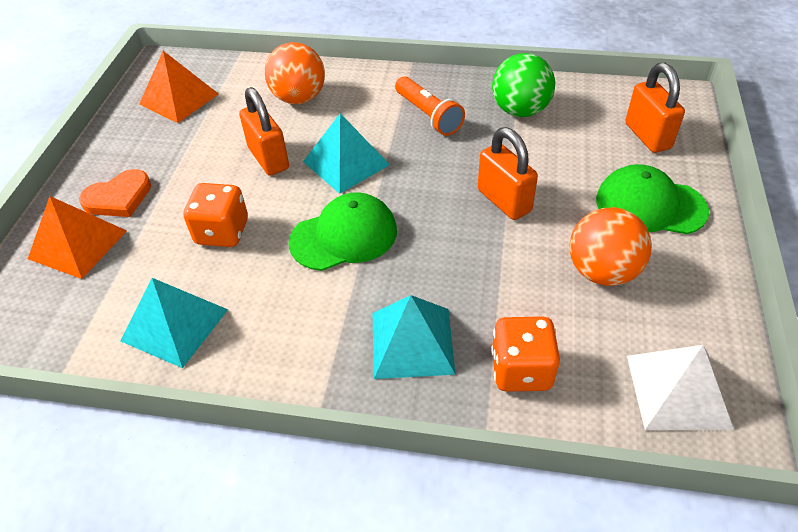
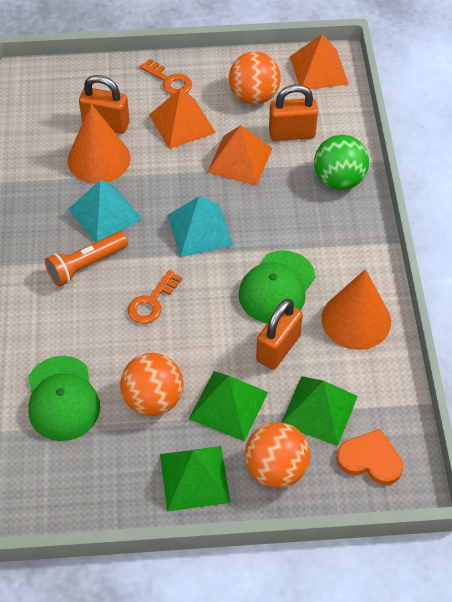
green pyramid: 0 -> 3
orange ball: 2 -> 3
orange cone: 0 -> 2
orange dice: 2 -> 0
orange key: 0 -> 2
orange pyramid: 2 -> 3
turquoise pyramid: 3 -> 2
white pyramid: 1 -> 0

